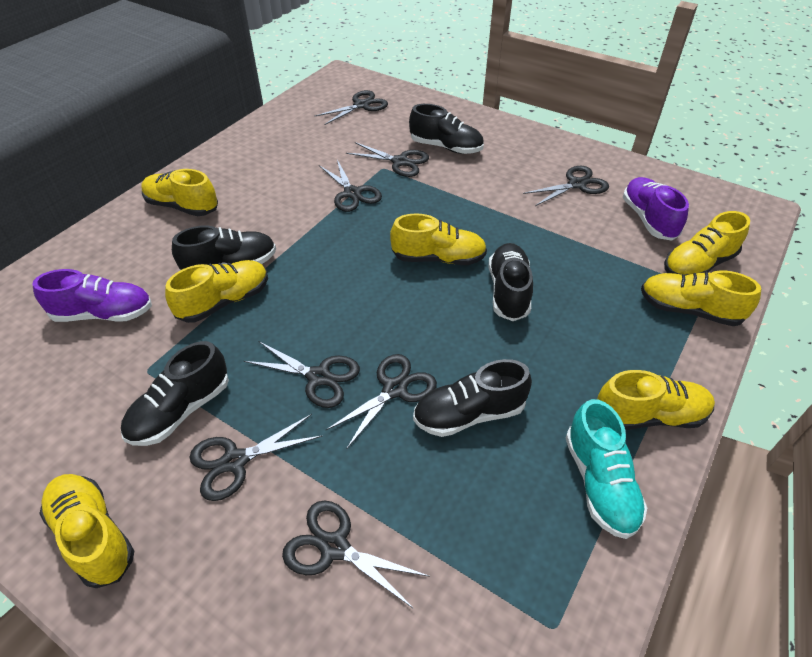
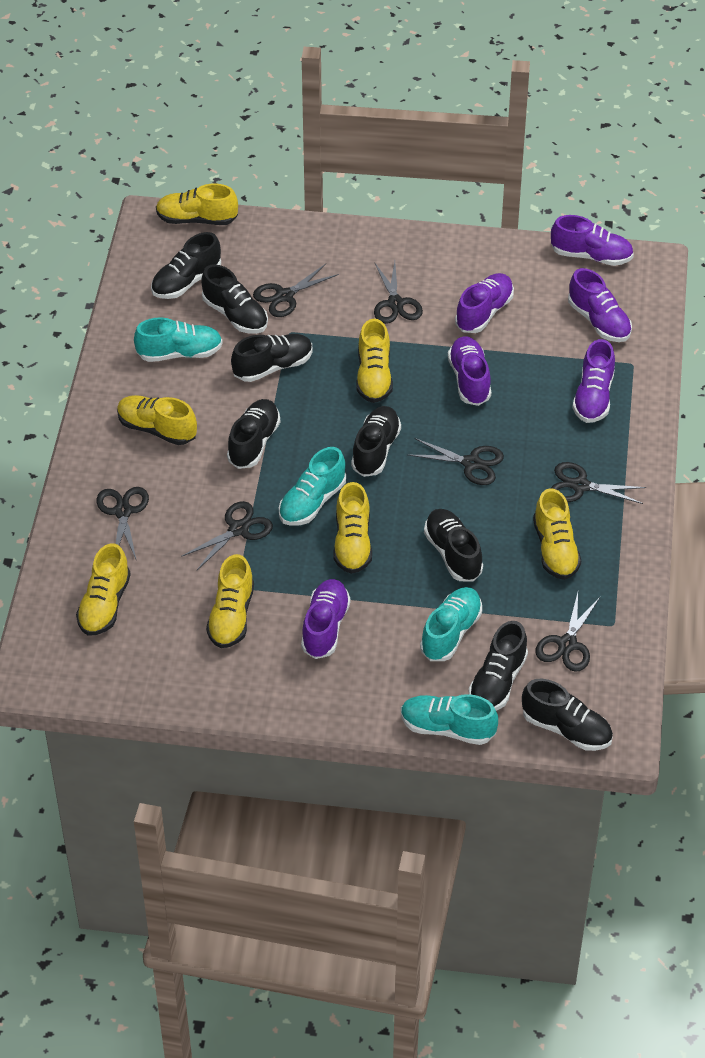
black scissors: 8 -> 7
black shoe: 5 -> 8
purple shoe: 2 -> 6
turquoise shoe: 1 -> 4

